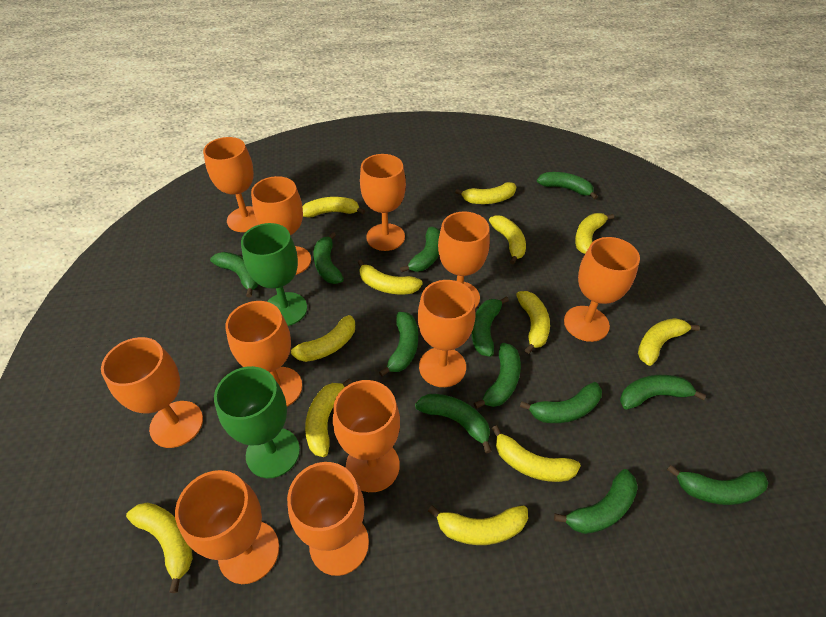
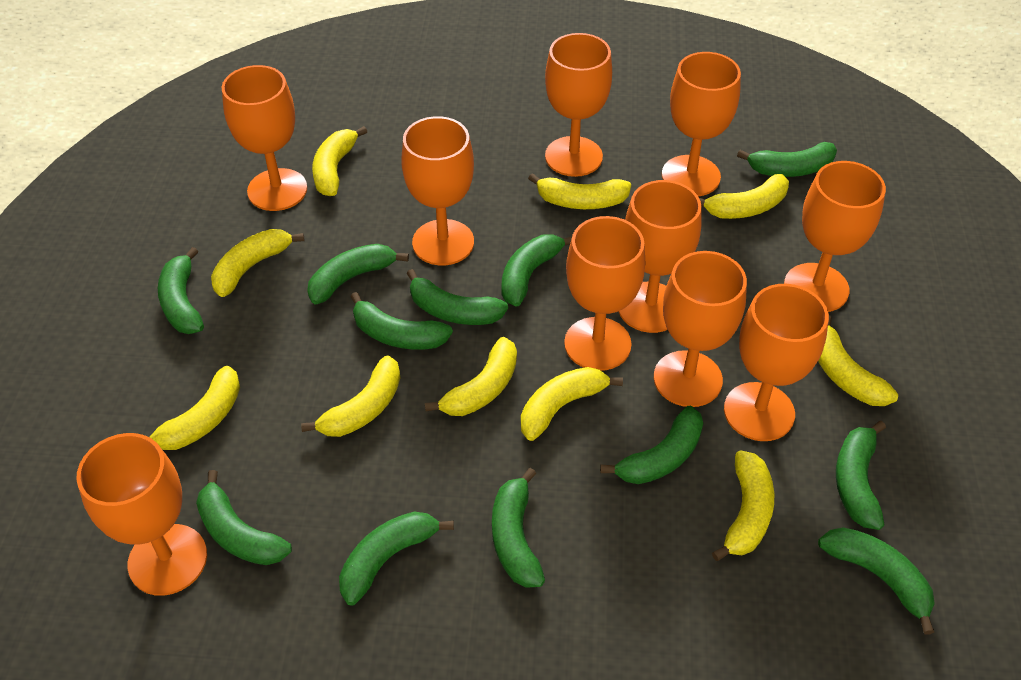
green goblet: 2 -> 0
orange goblet: 11 -> 10
yellow banana: 12 -> 10

